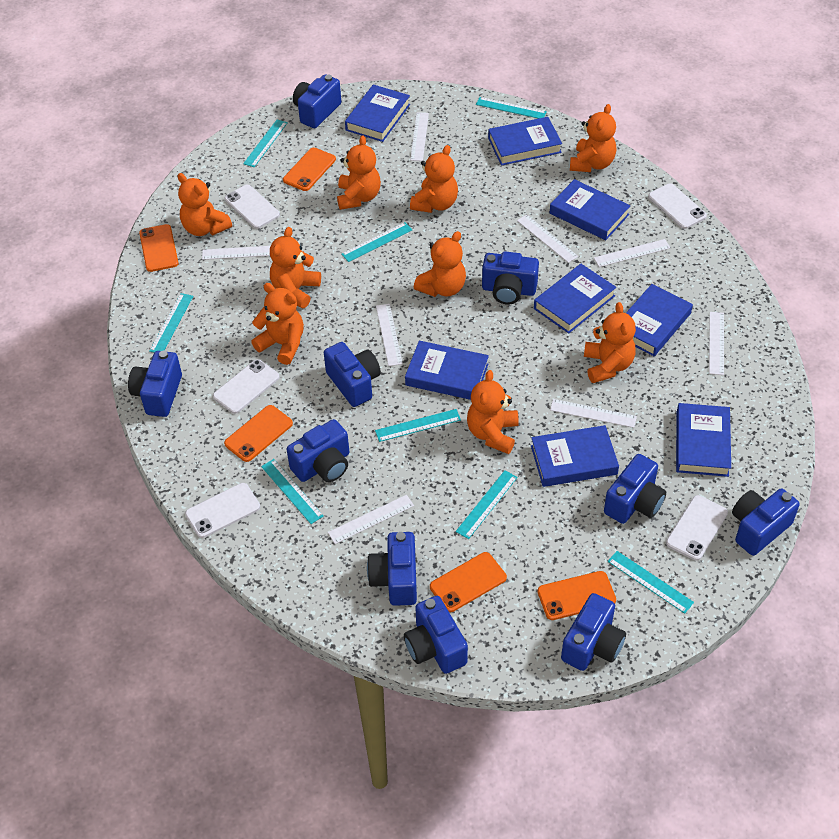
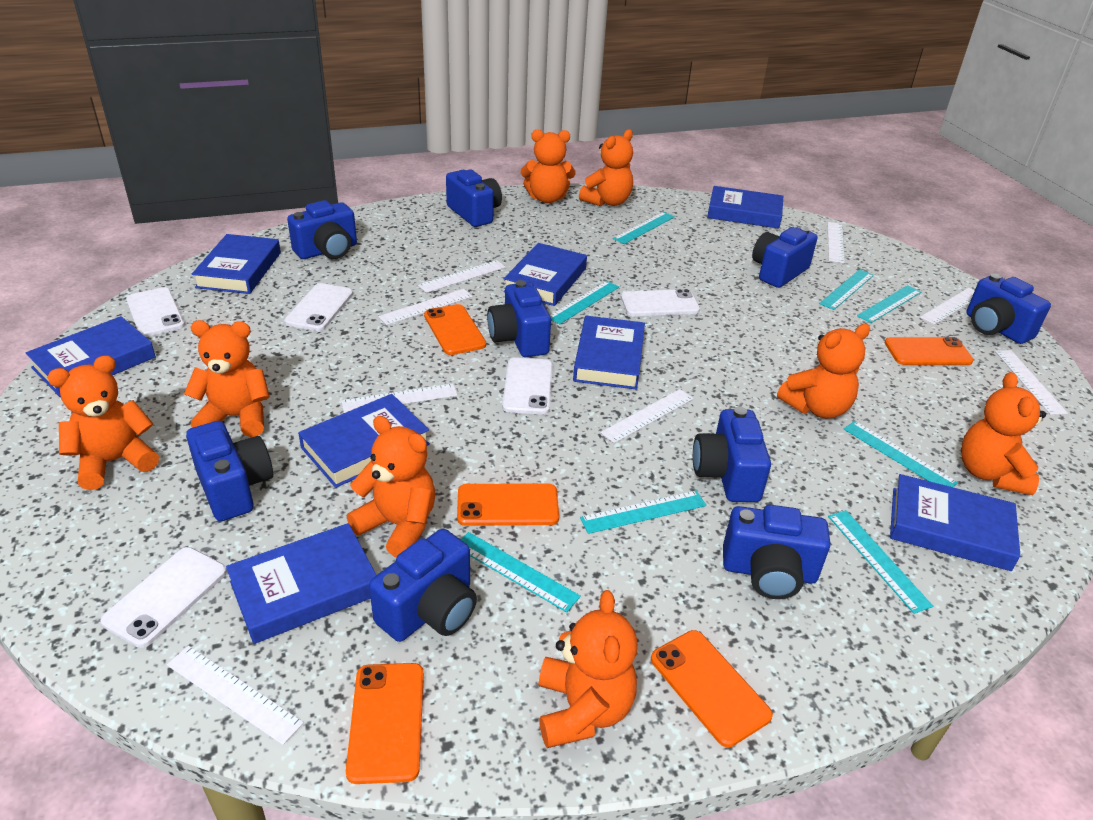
blue camera: 10 -> 9
orange teddy bear: 9 -> 8

